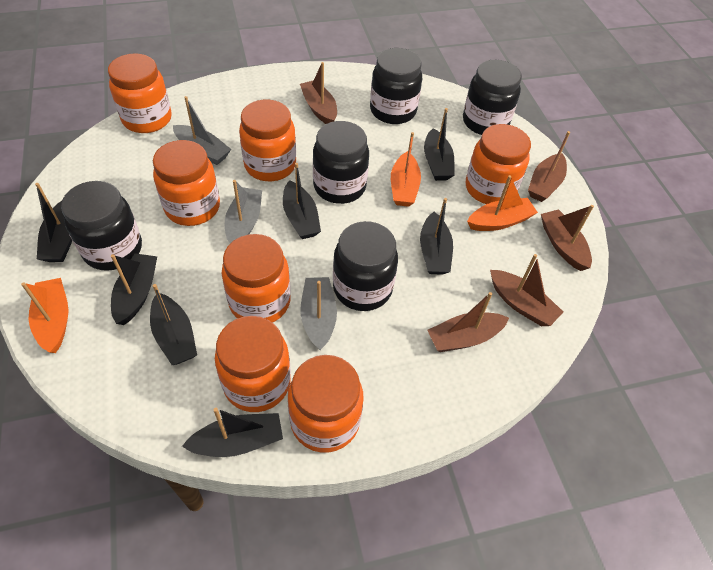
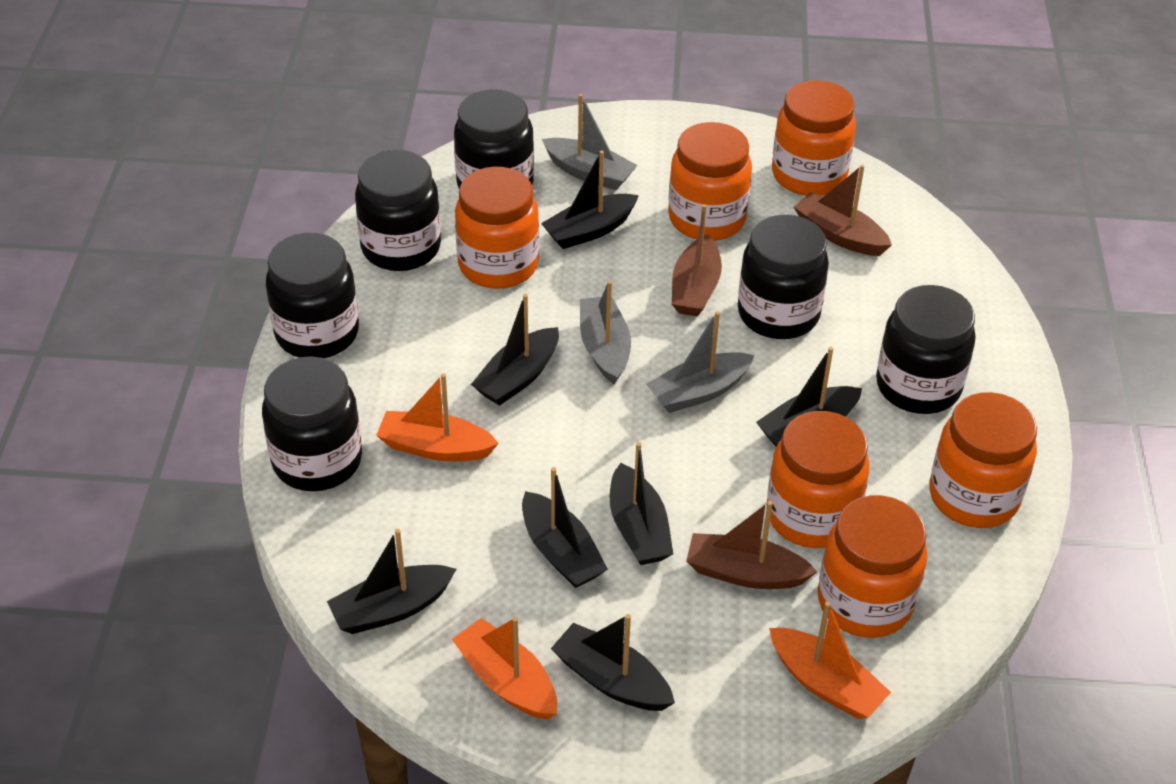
black jar: 5 -> 6
brown boat: 5 -> 3
orange jar: 7 -> 6

